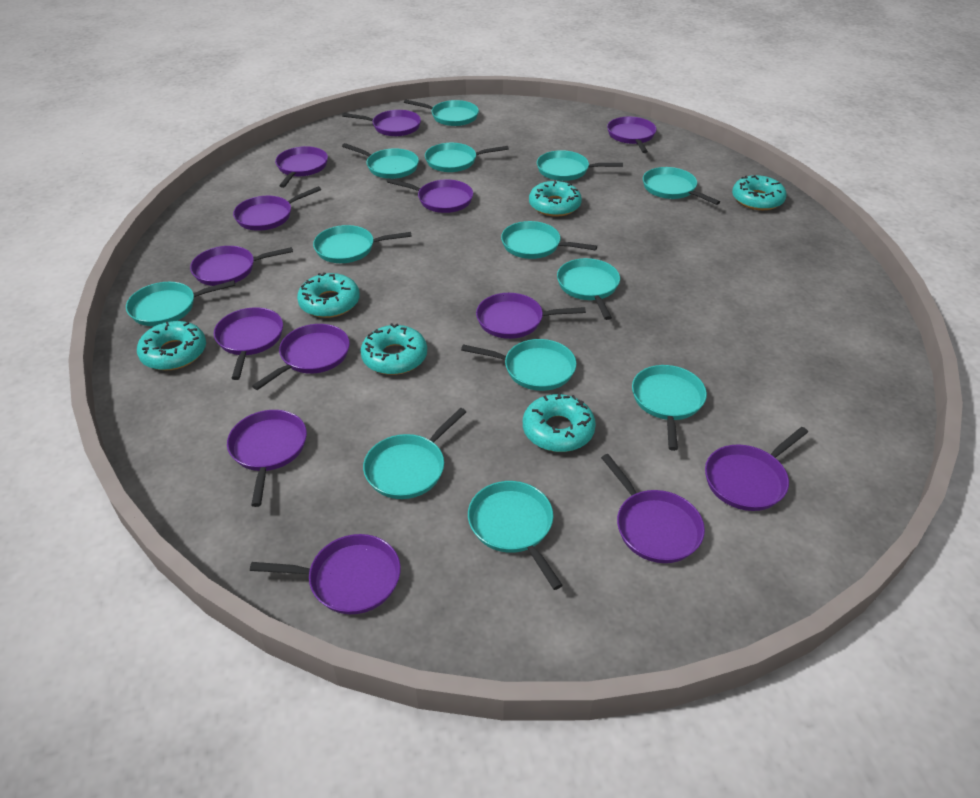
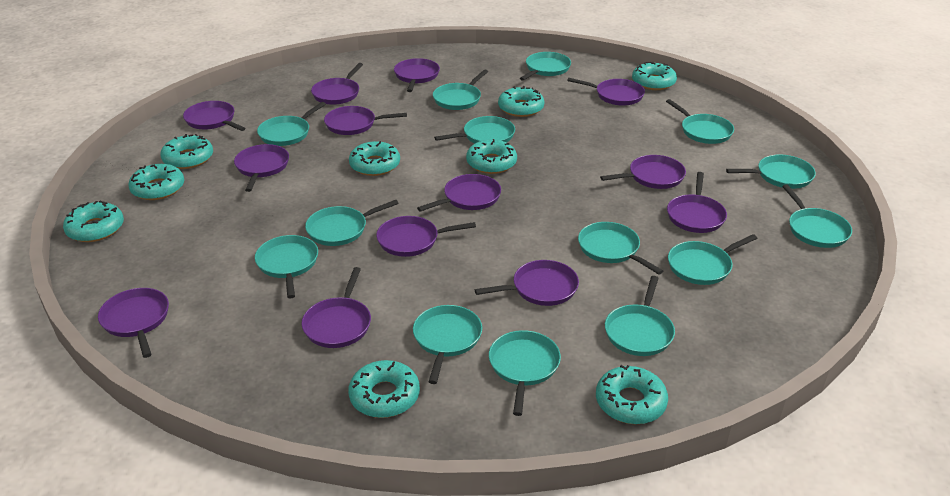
turquoise donut: 6 -> 9
turquoise pan: 13 -> 14

